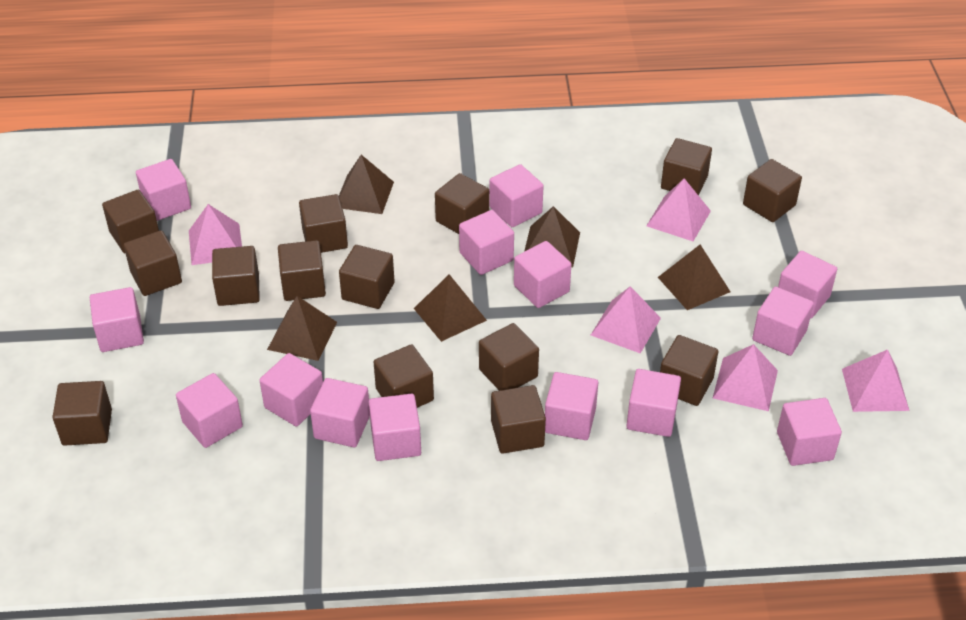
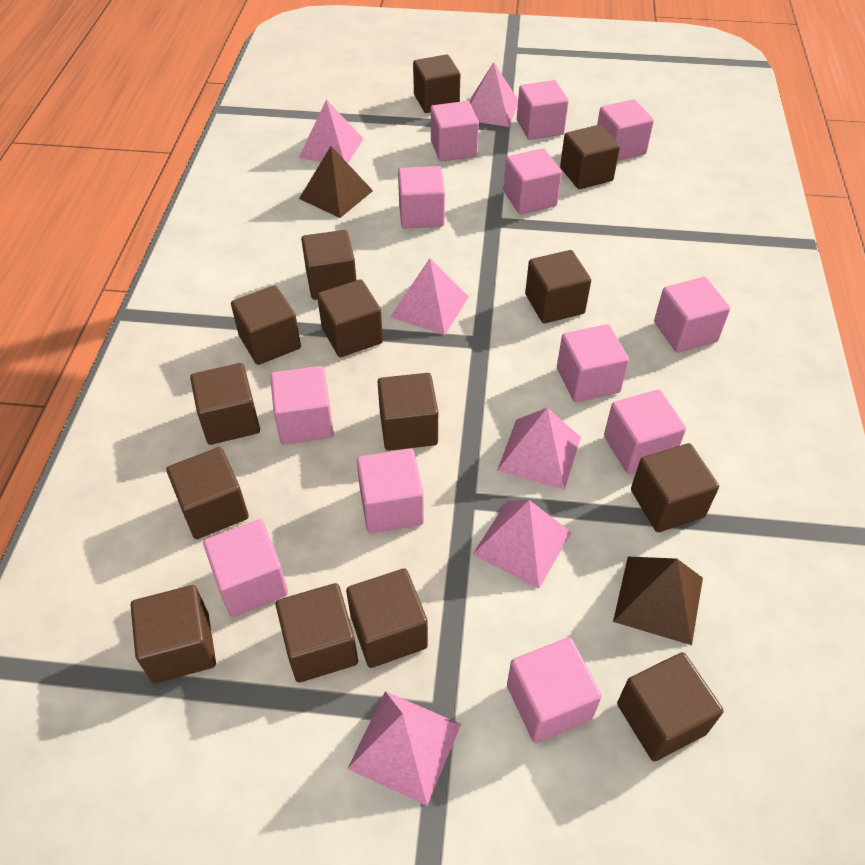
brown pyramid: 5 -> 2
pink cube: 14 -> 12
pink pyramid: 5 -> 6

